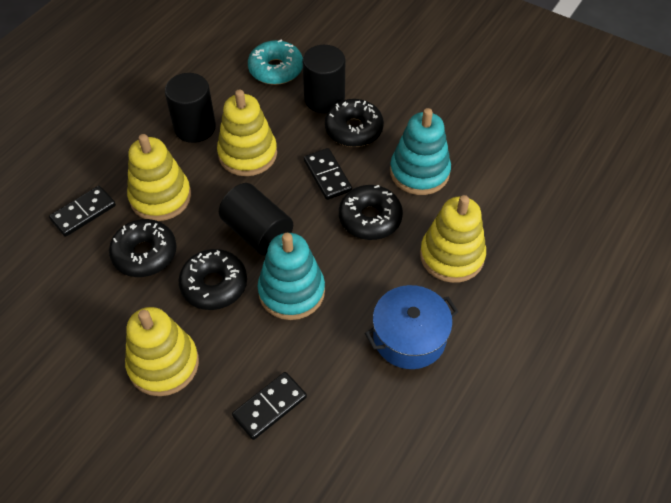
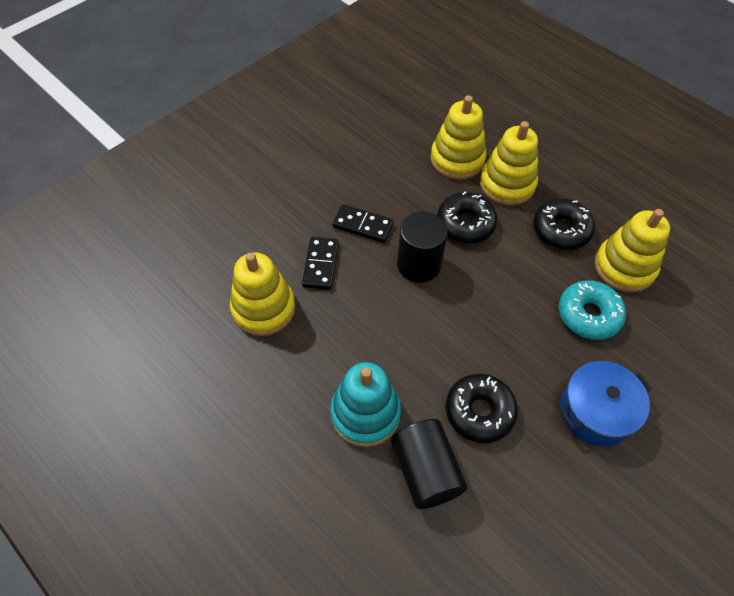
black cylinder: 3 -> 2
black domino: 3 -> 2
black donut: 4 -> 3
turquoise stacking toy: 2 -> 1

